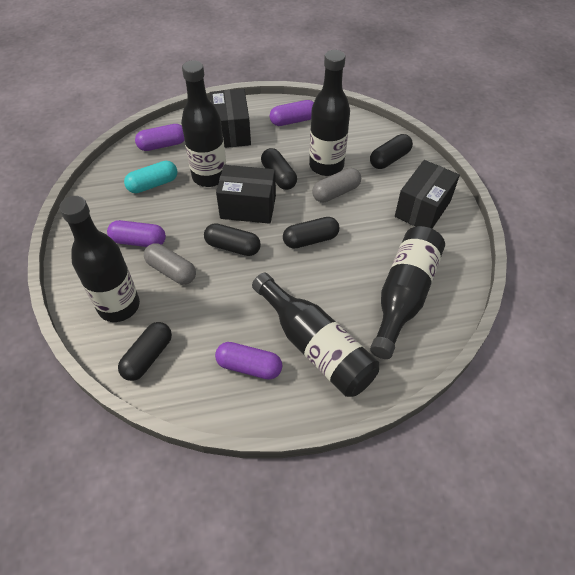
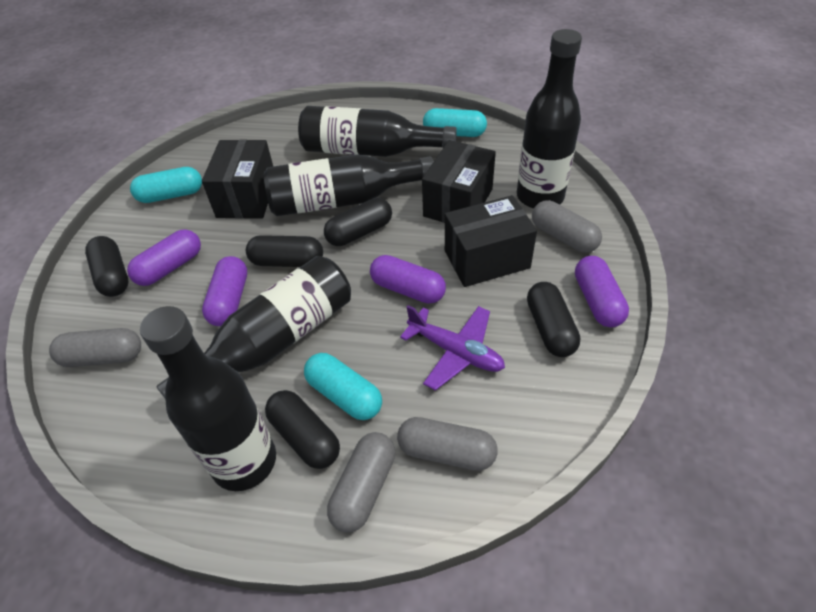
grey capsule: 2 -> 4
purple plane: 0 -> 1
turquoise capsule: 1 -> 3

